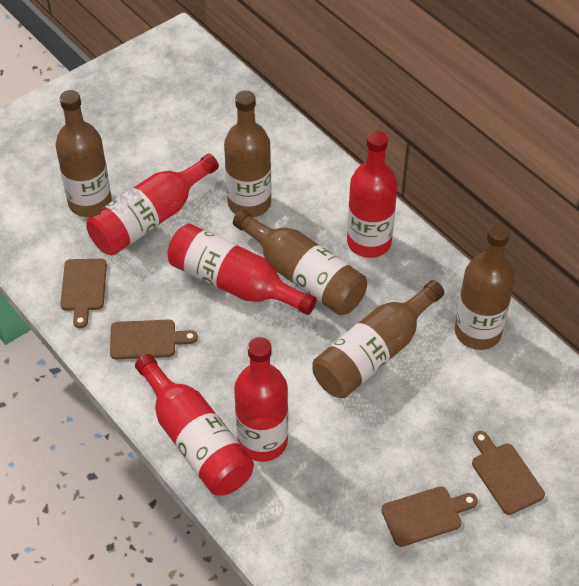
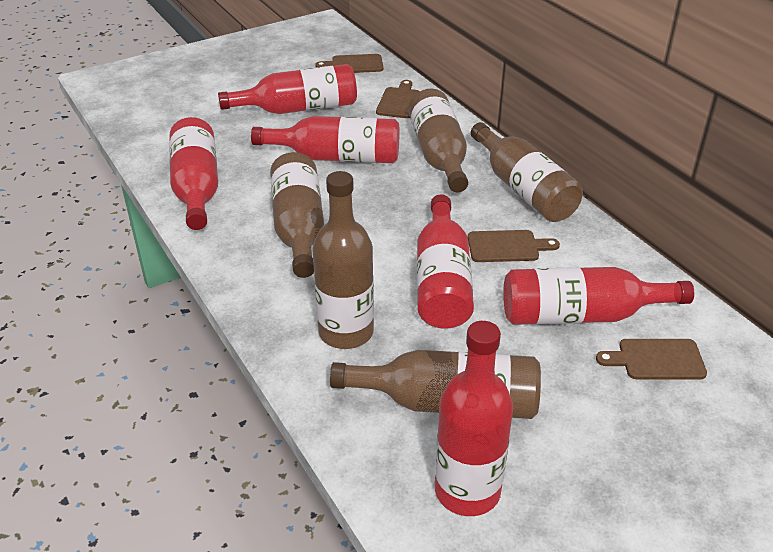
red bottle: 5 -> 6

